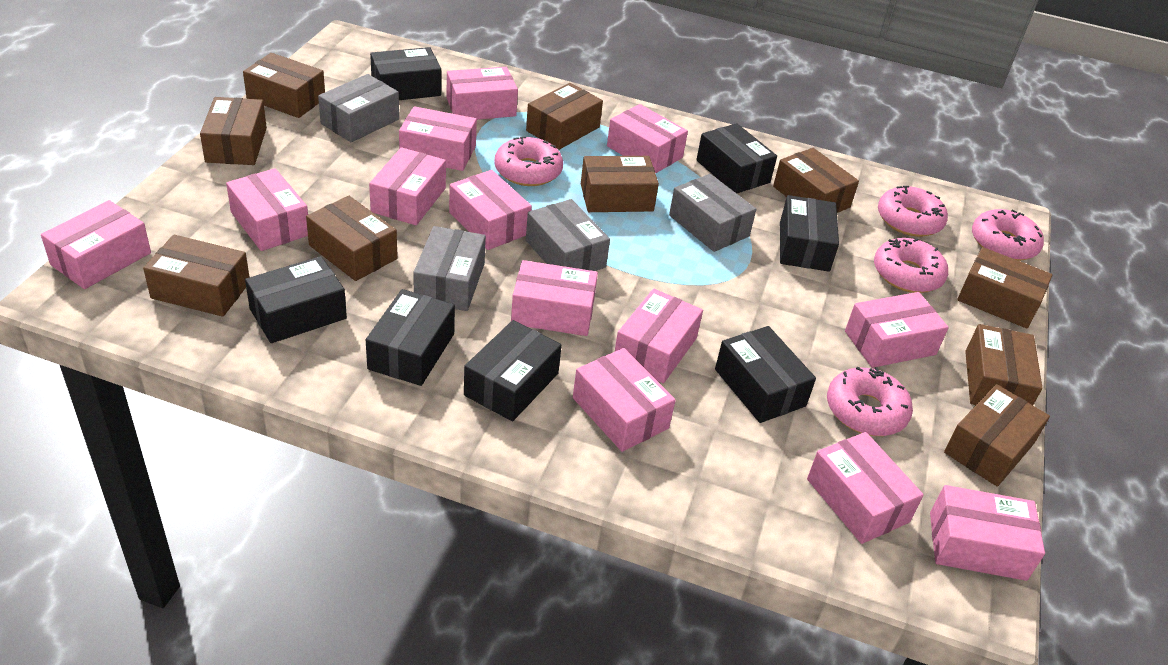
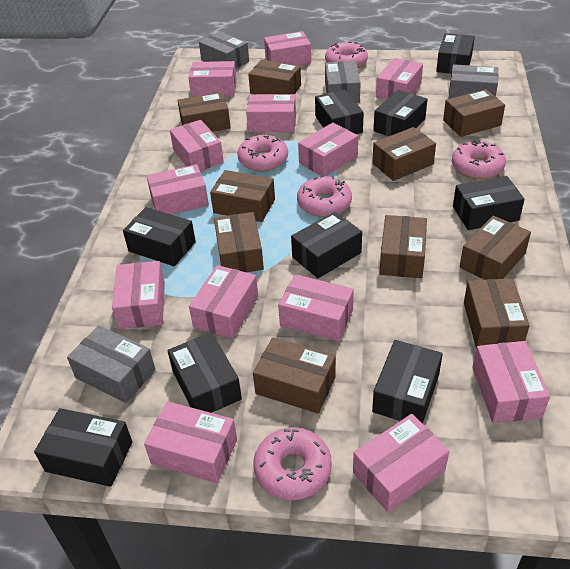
black box: 7 -> 9

